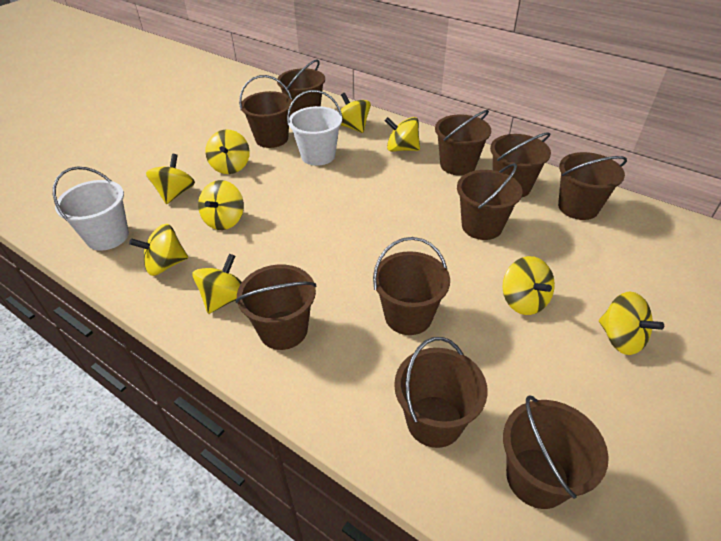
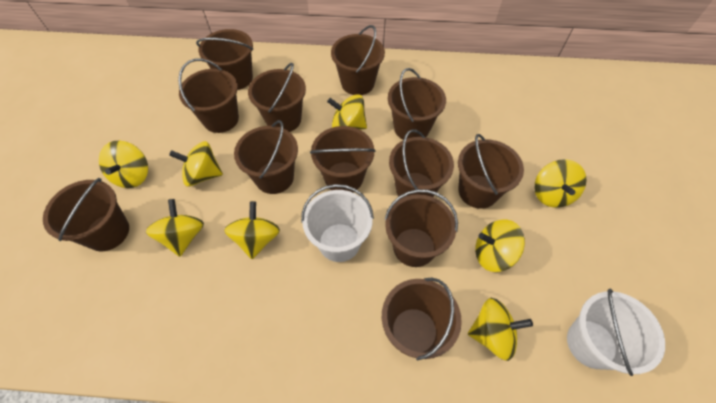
brown bucket: 10 -> 12
yellow spinning top: 9 -> 8

